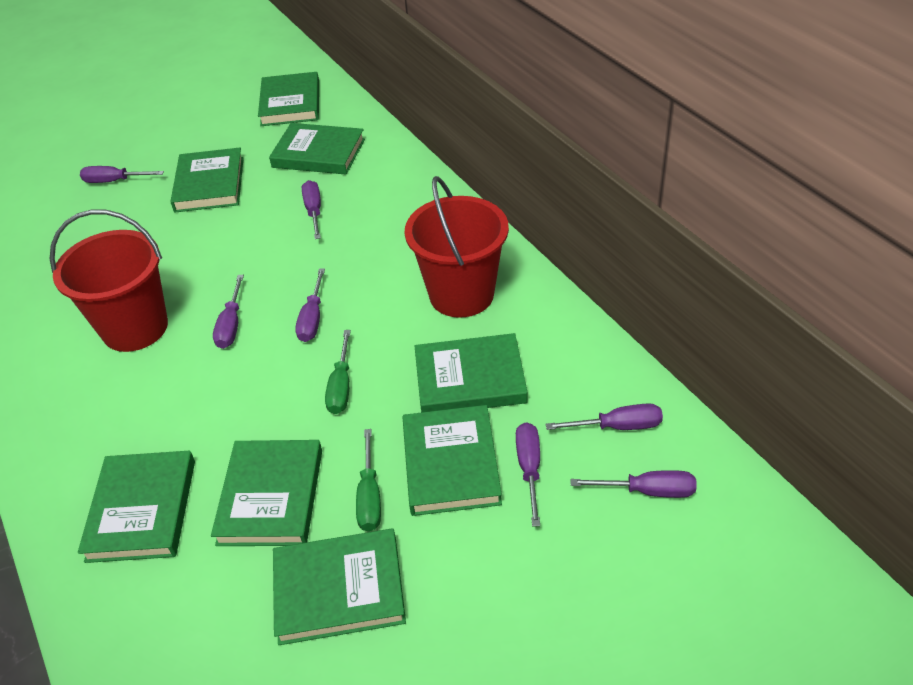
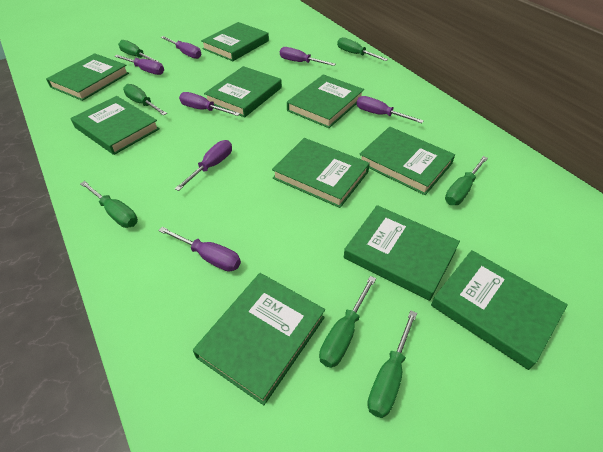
green book: 8 -> 10
green screwdriver: 2 -> 7
red bucket: 2 -> 0

